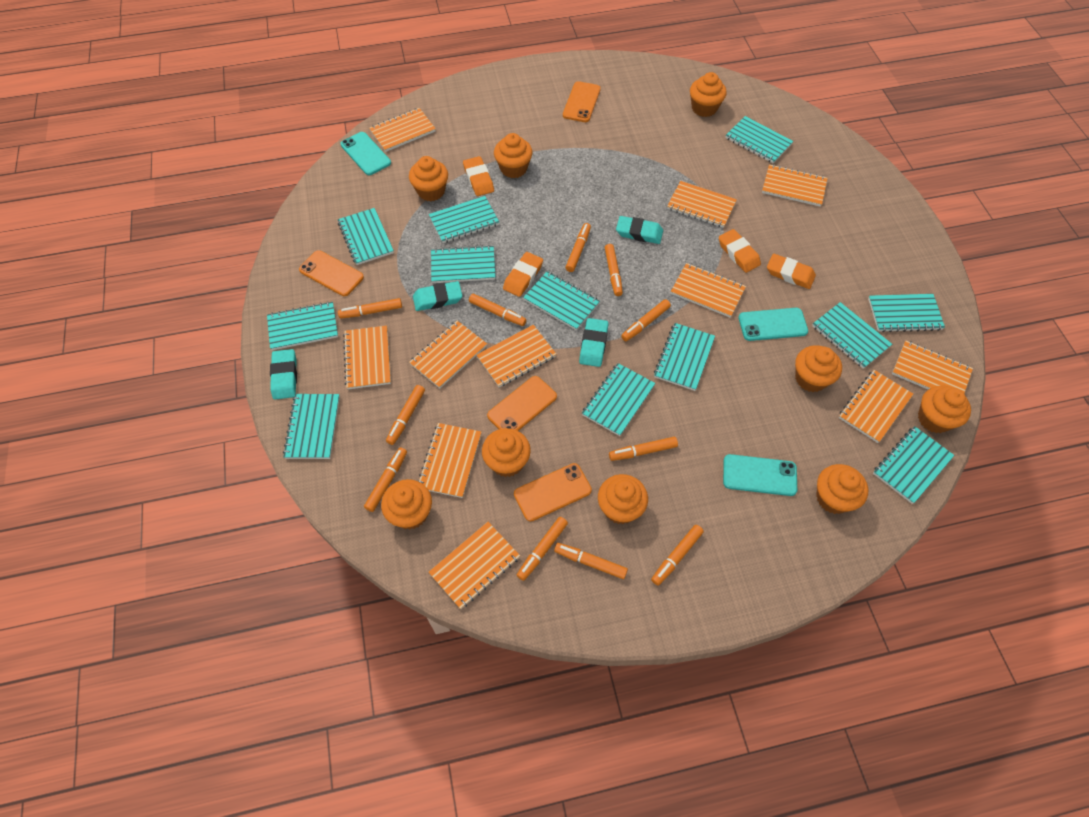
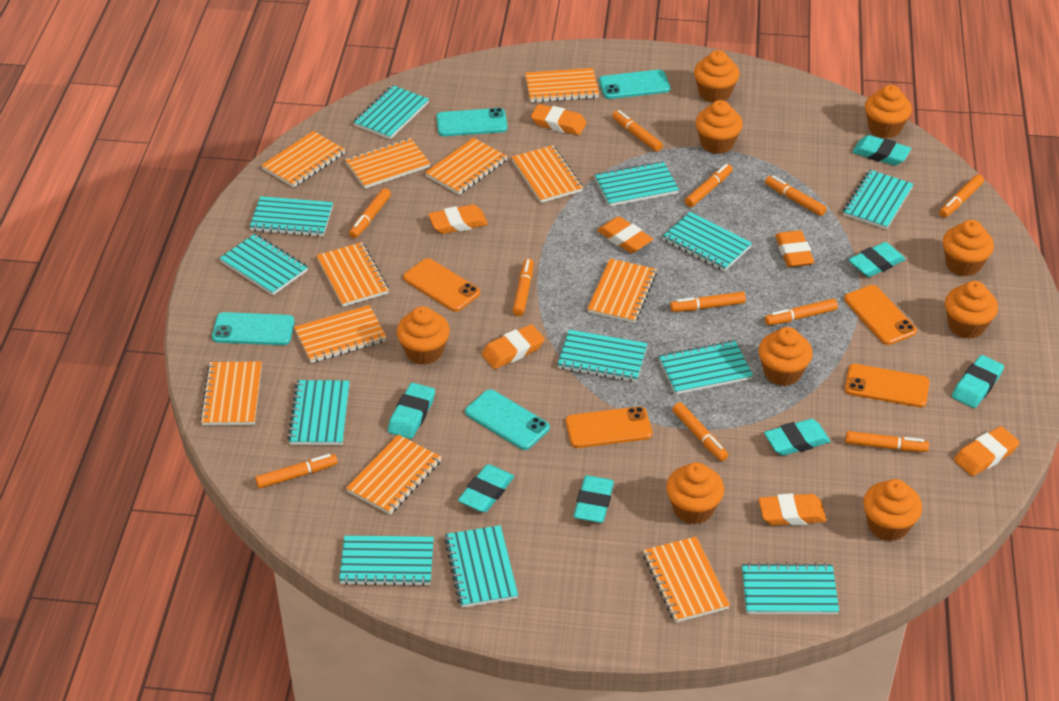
orange eraser: 4 -> 7
turquoise eraser: 4 -> 7
turquoise phone: 3 -> 4

